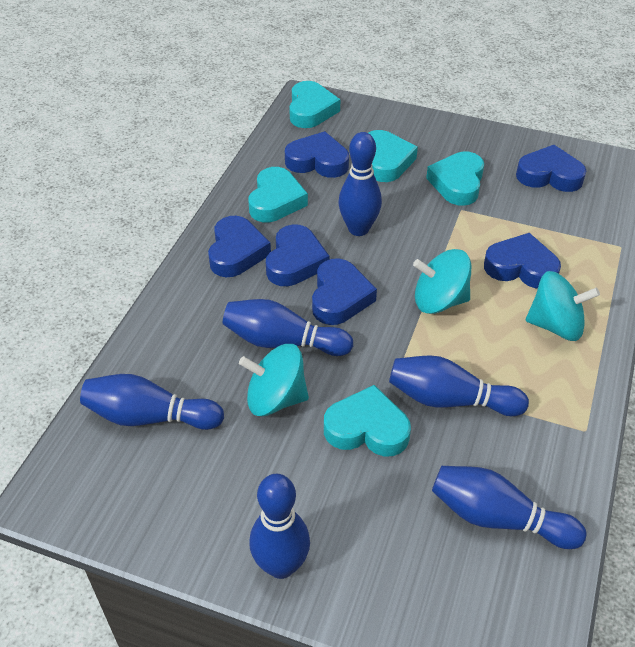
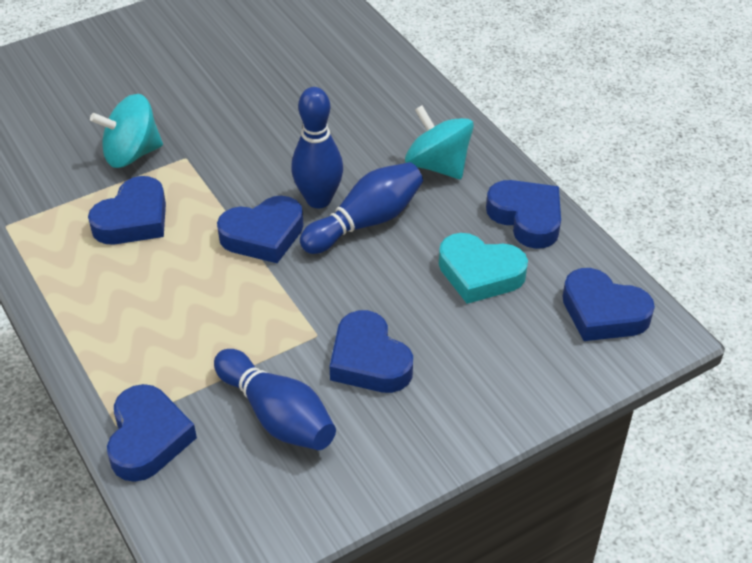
blue bowling pin: 6 -> 3
turquoise heart: 5 -> 1
turquoise spinning top: 3 -> 2

